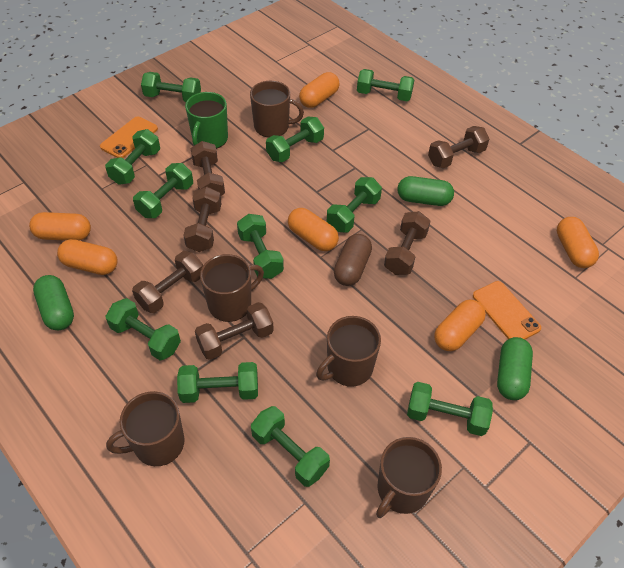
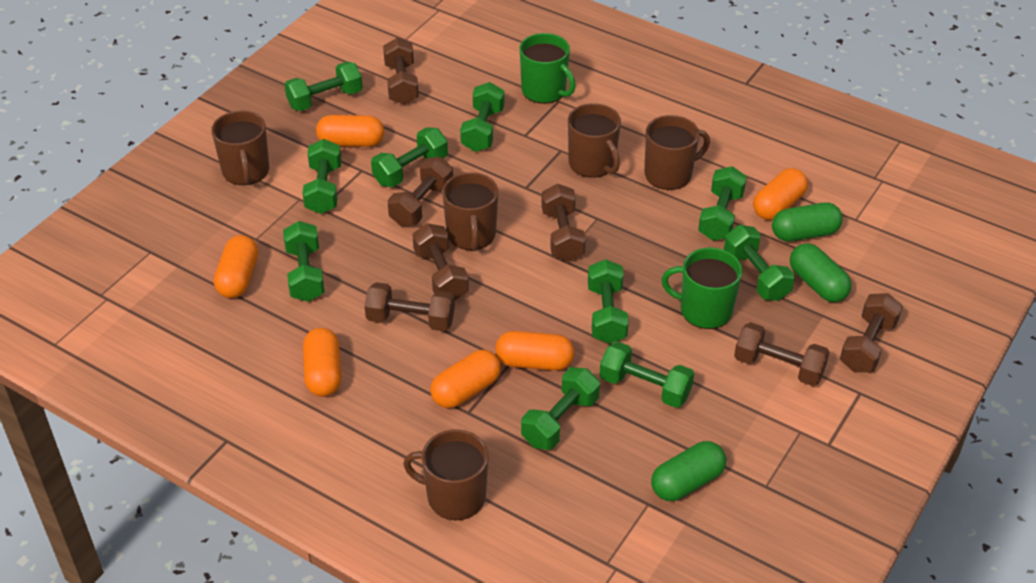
brown capsule: 1 -> 0
brown dumbbell: 6 -> 7
green dumbbell: 11 -> 10
green mug: 1 -> 2
orange phone: 2 -> 0

